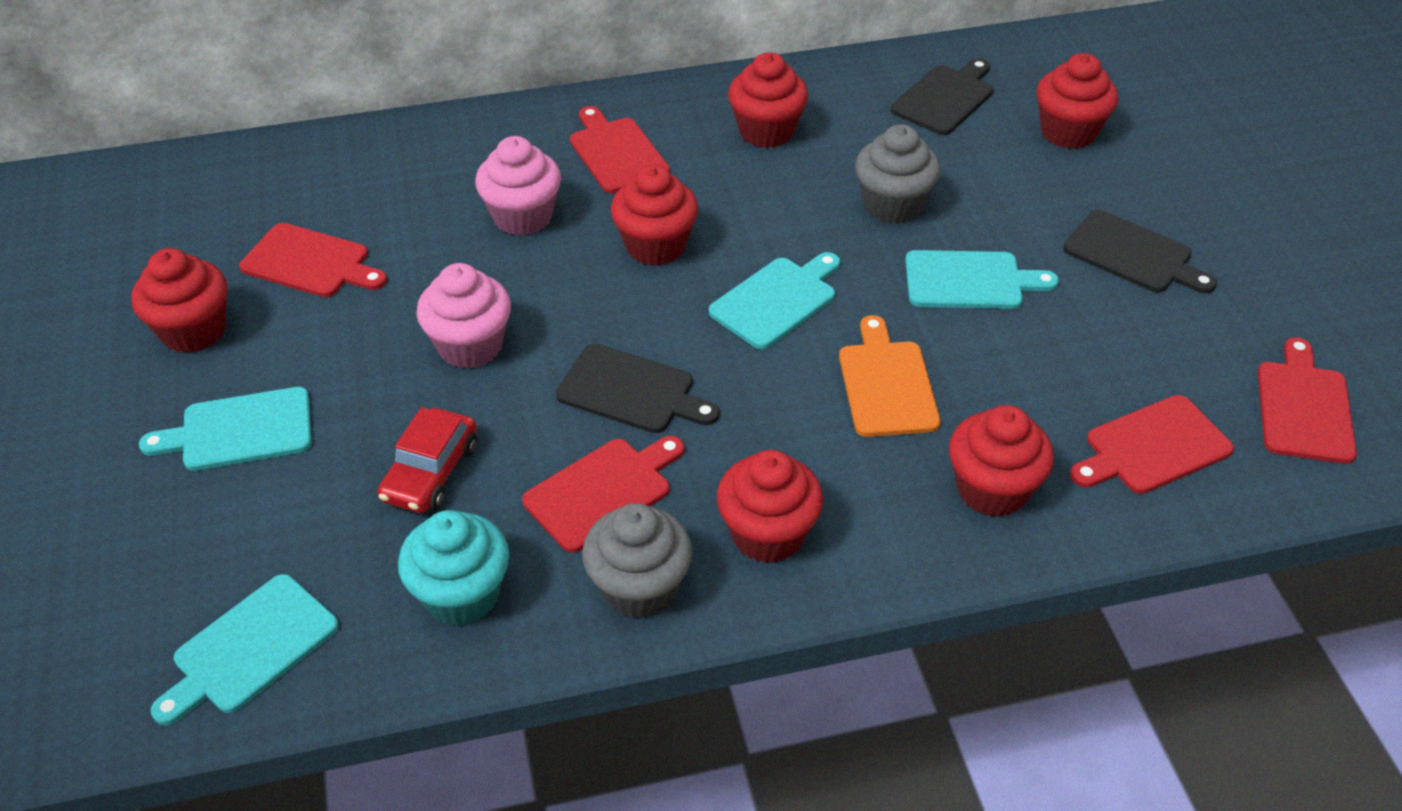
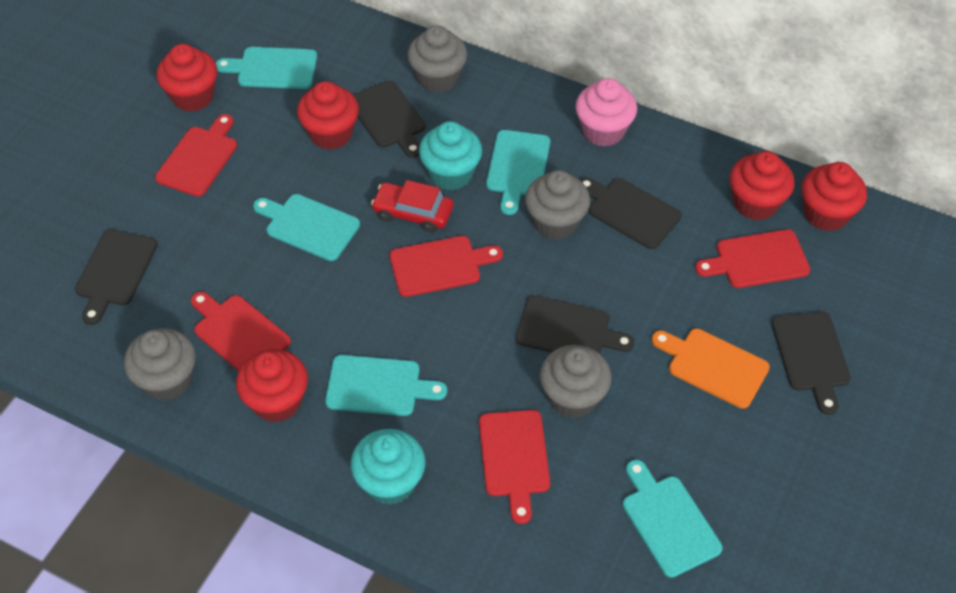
black cutting board: 3 -> 5
grey cupcake: 2 -> 4
pink cupcake: 2 -> 1
red cupcake: 6 -> 5
turquoise cupcake: 1 -> 2
turquoise cutting board: 4 -> 5

